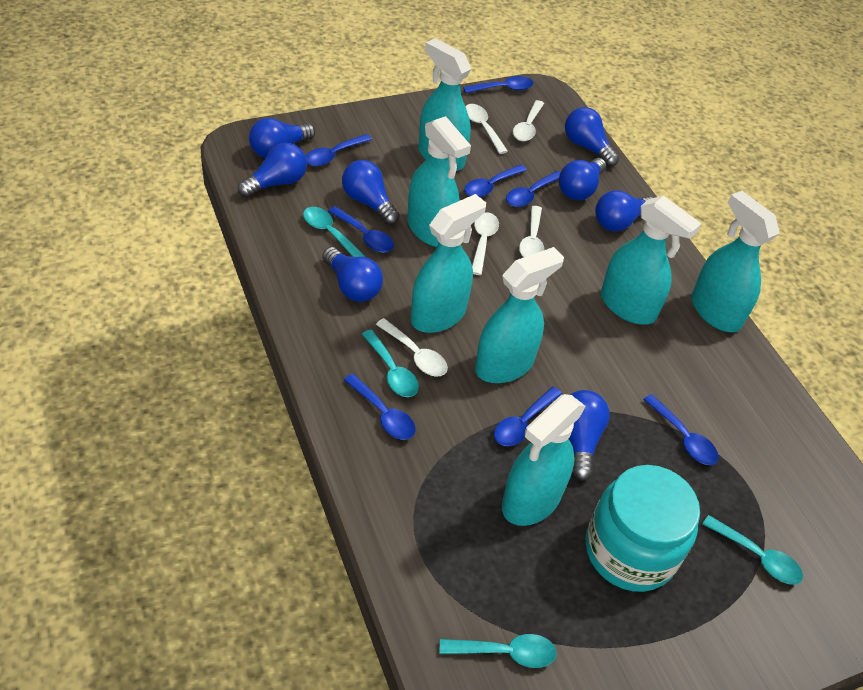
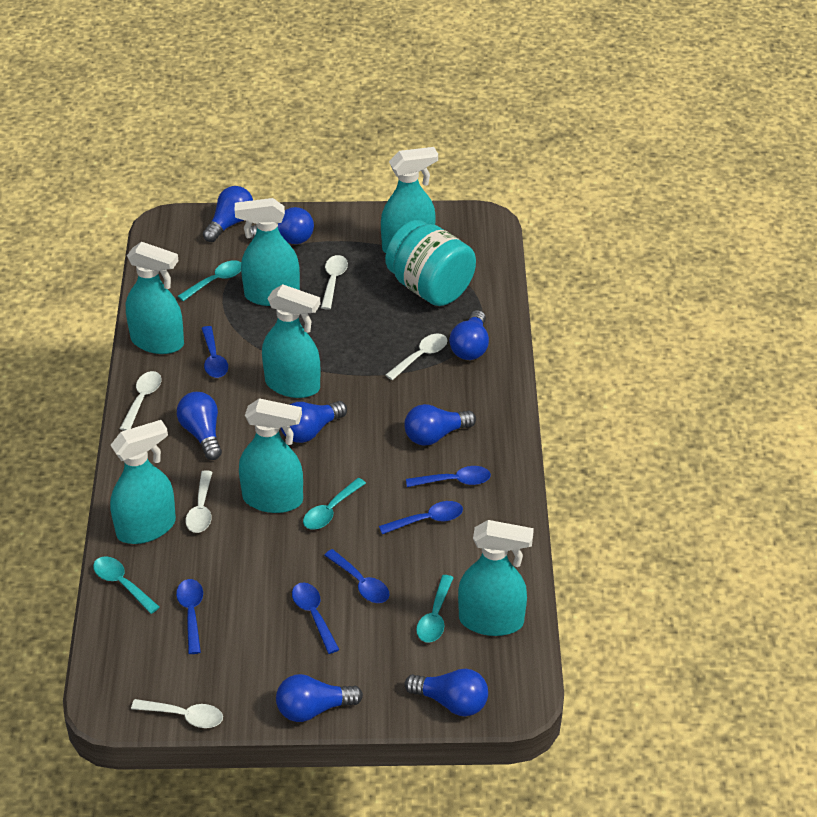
blue spoon: 8 -> 6

